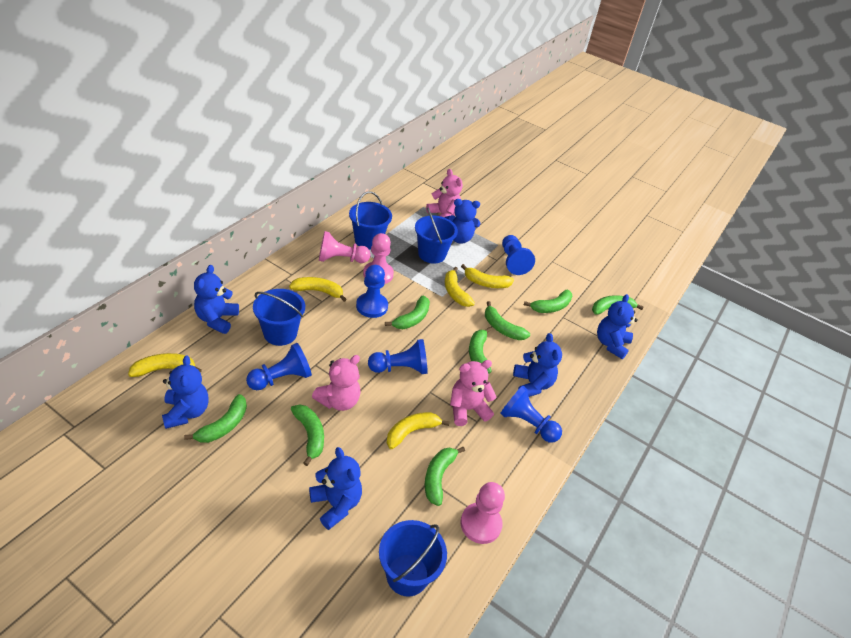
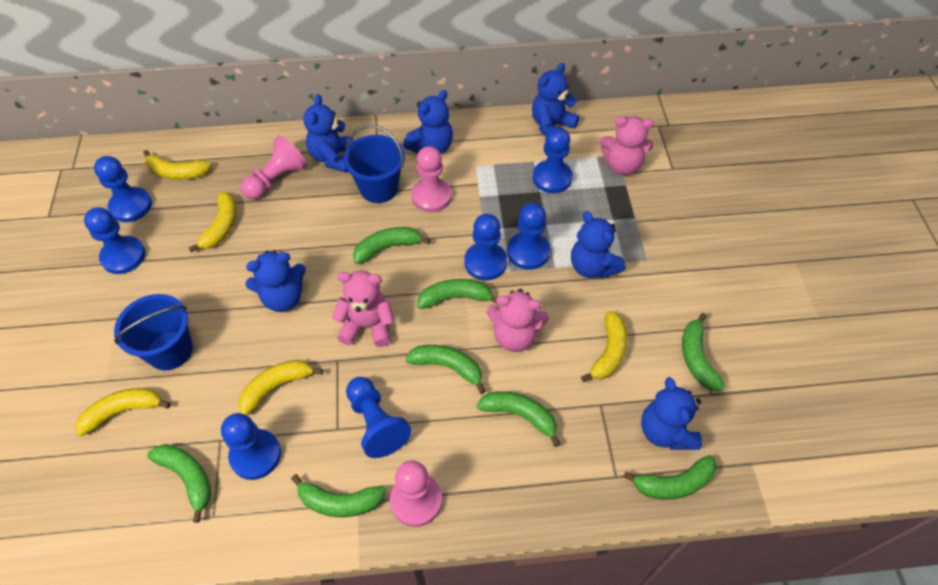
blue bucket: 4 -> 2
blue pawn: 5 -> 7

